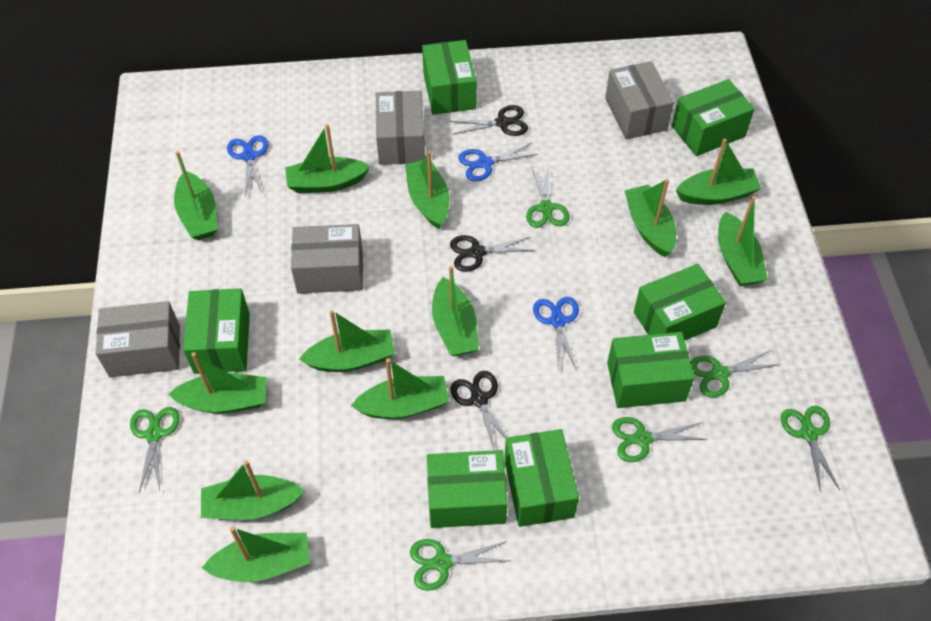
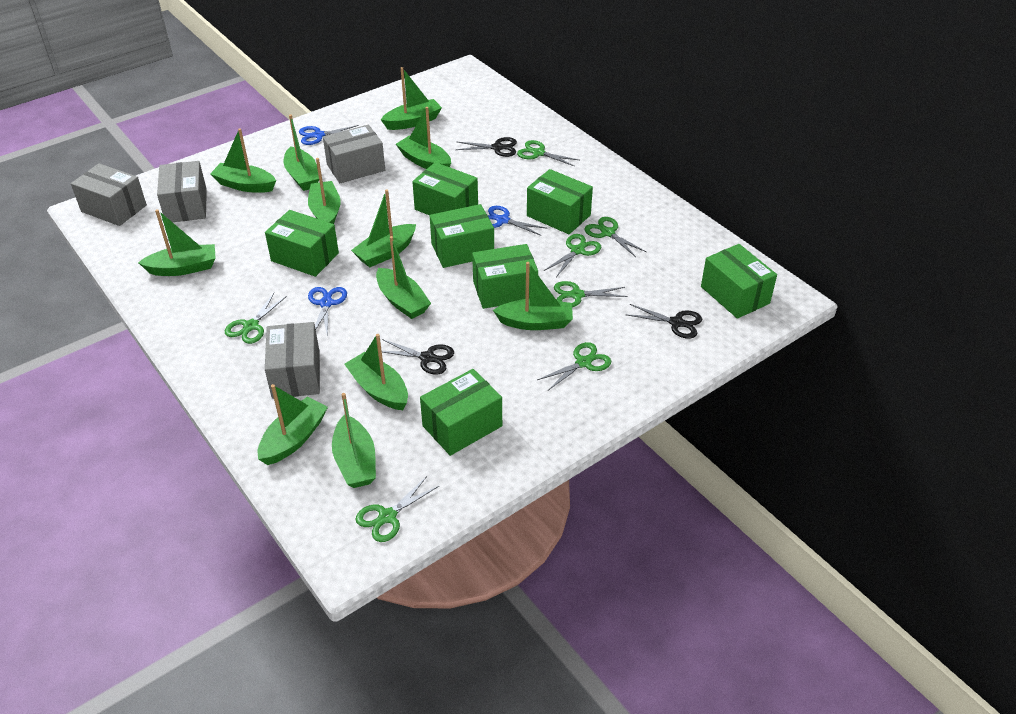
green scissors: 6 -> 7

